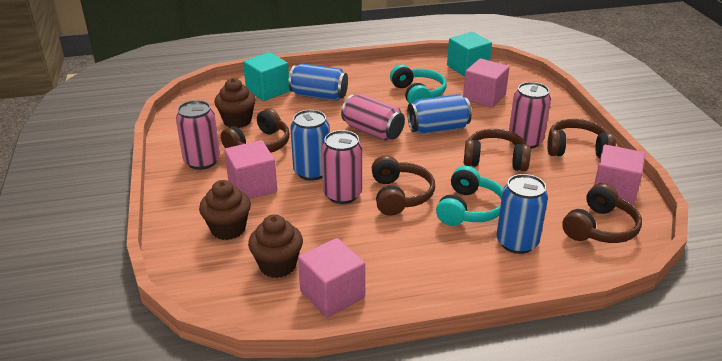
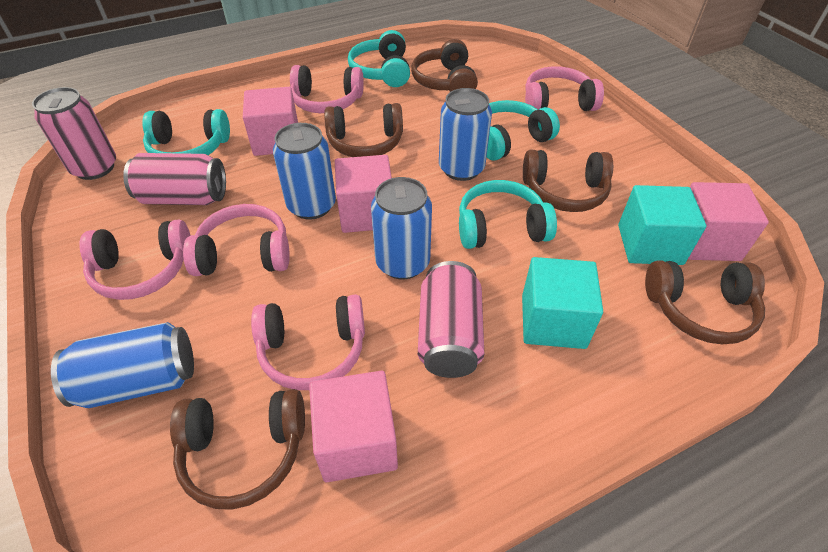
brown cupcake: 3 -> 0
pink can: 4 -> 3
pink headphones: 0 -> 5
turquoise headphones: 2 -> 4

